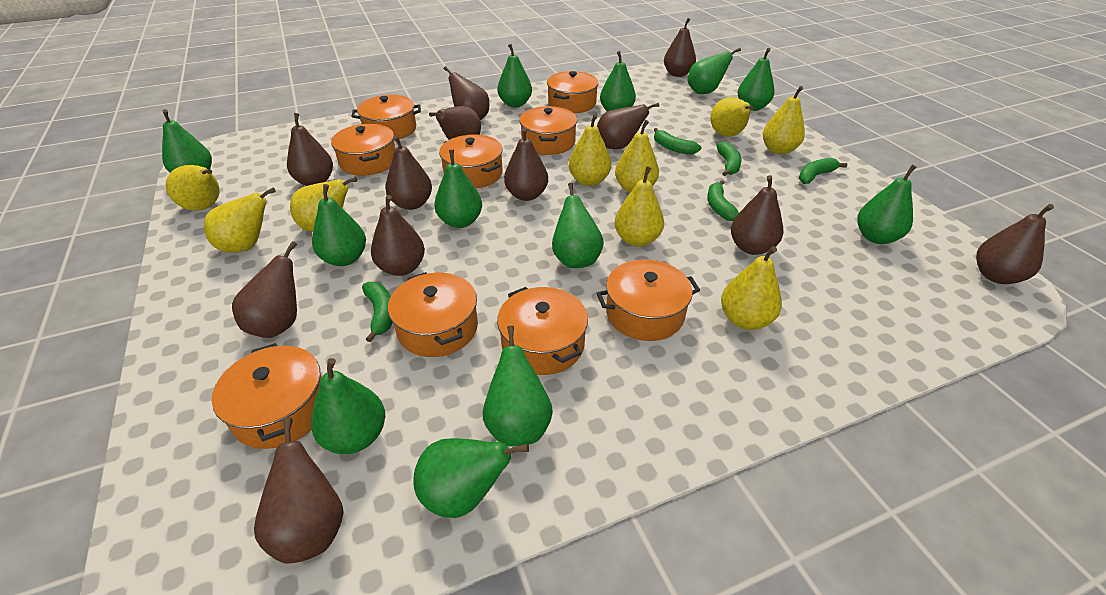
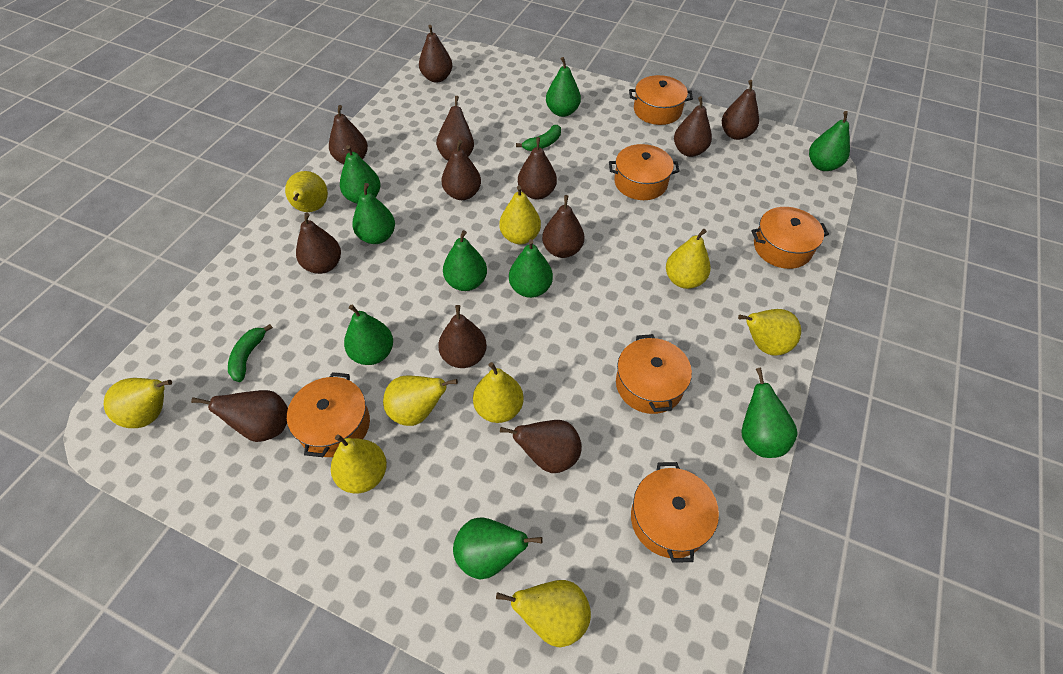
green banana: 5 -> 2
green pear: 12 -> 9
orange pot: 9 -> 6

